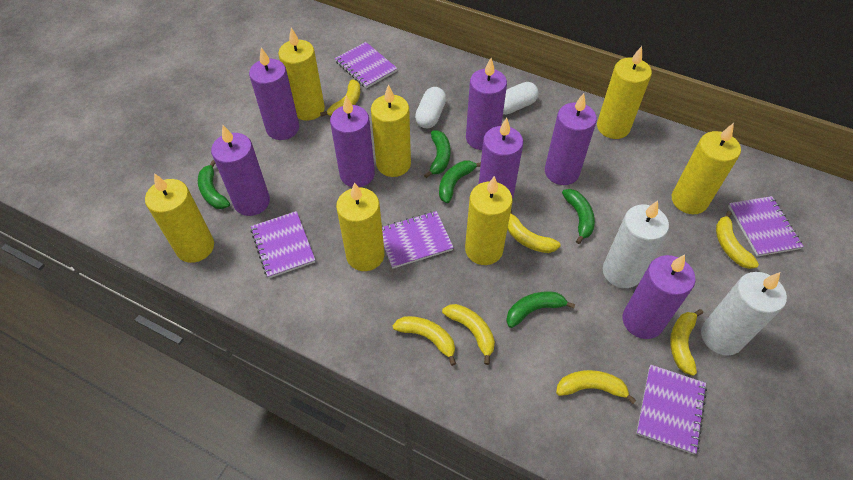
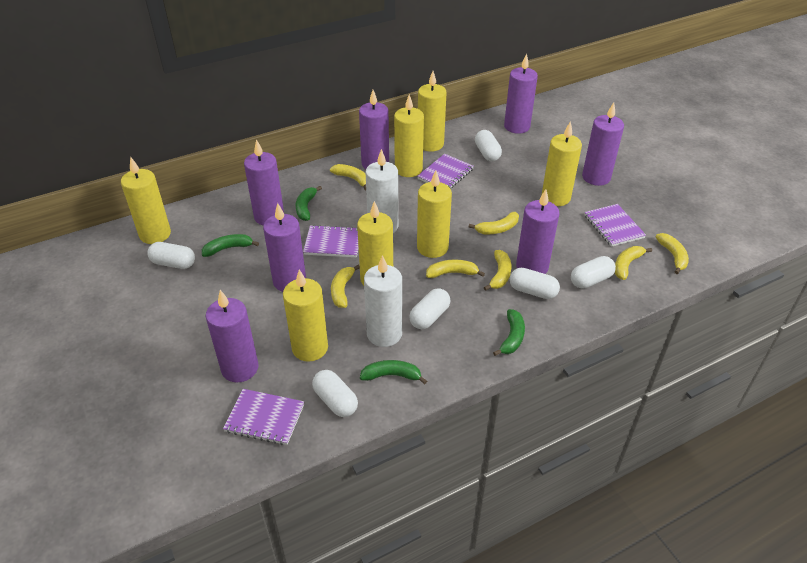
green banana: 5 -> 4
purple notebook: 5 -> 4
white capsule: 2 -> 6

